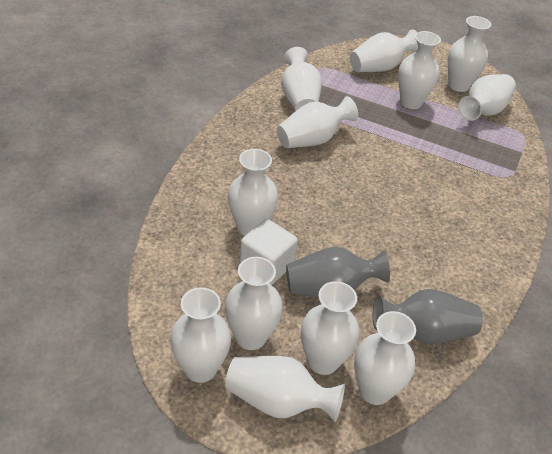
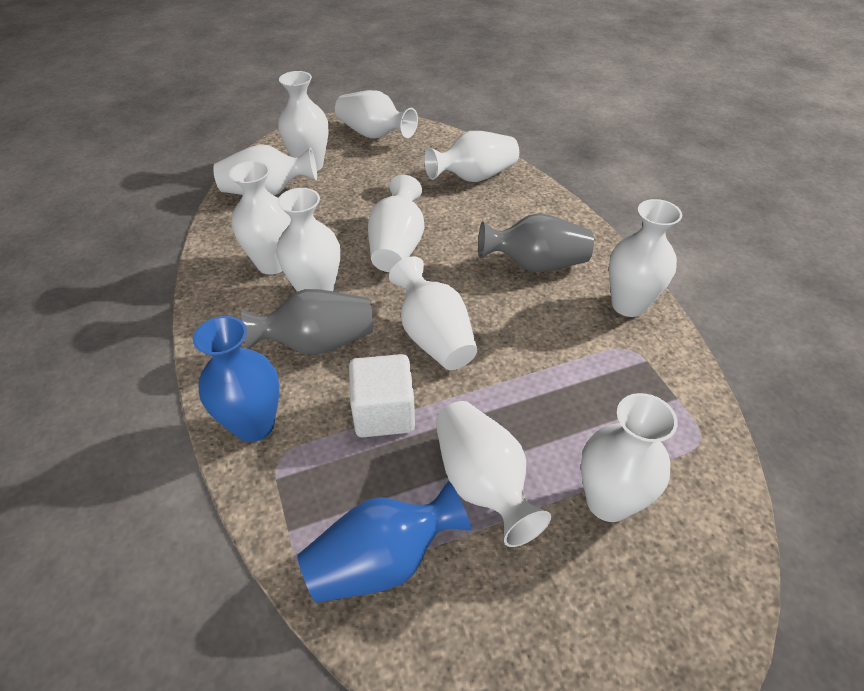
blue vase: 0 -> 2
white vase: 12 -> 11

